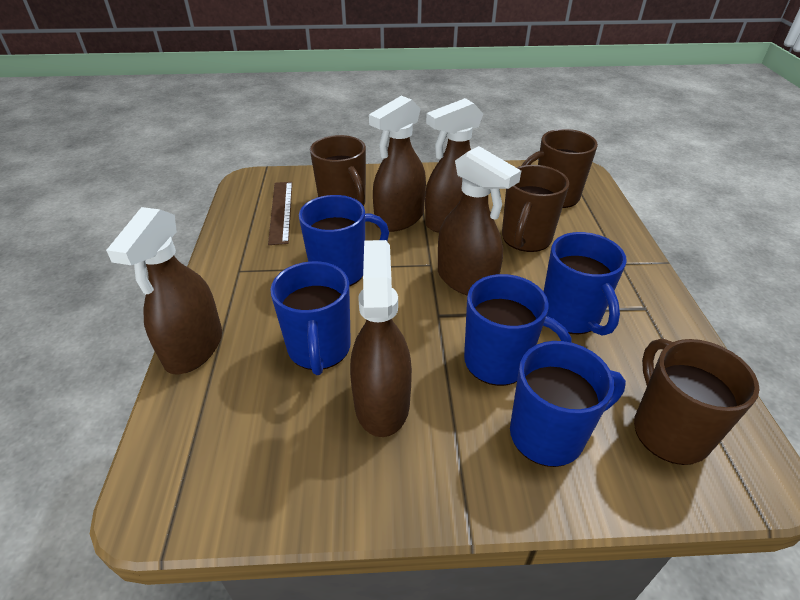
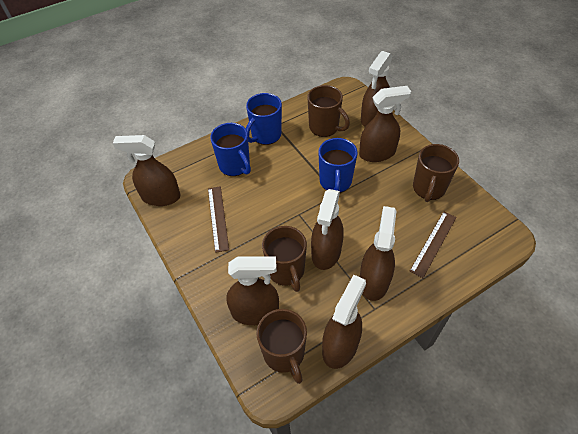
blue mug: 5 -> 3
brown ruler: 1 -> 2
brown spray bottle: 5 -> 7

